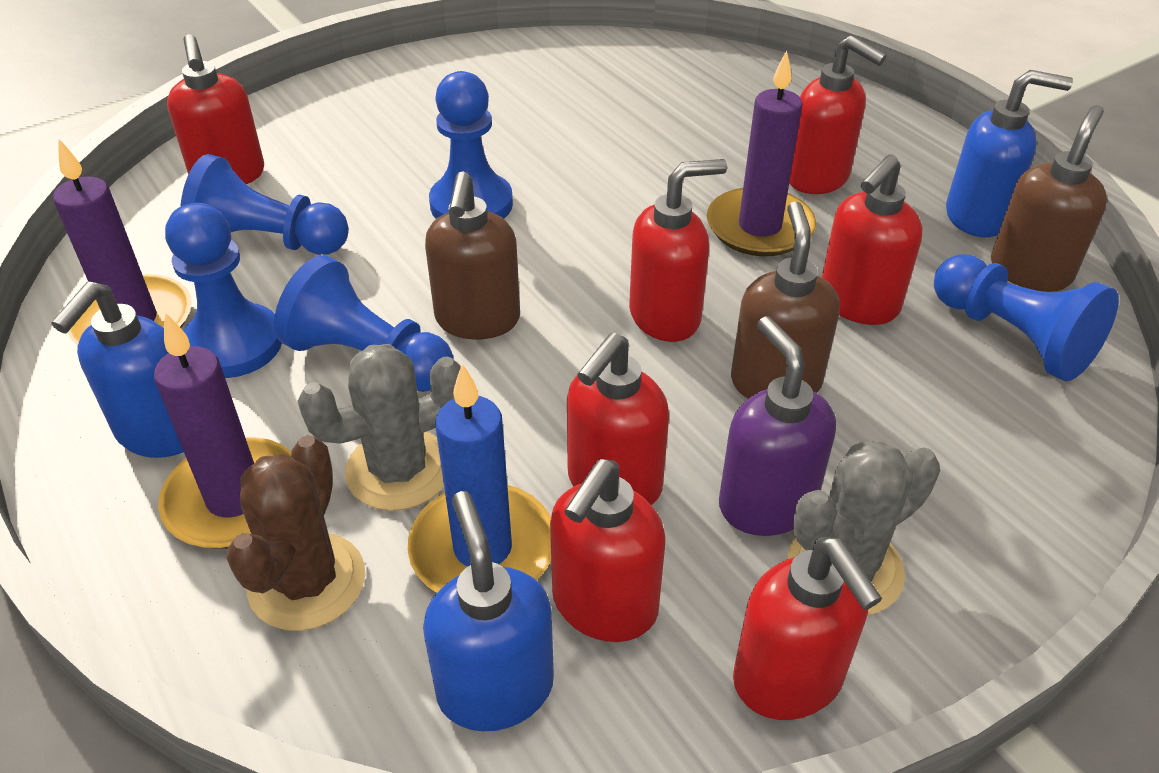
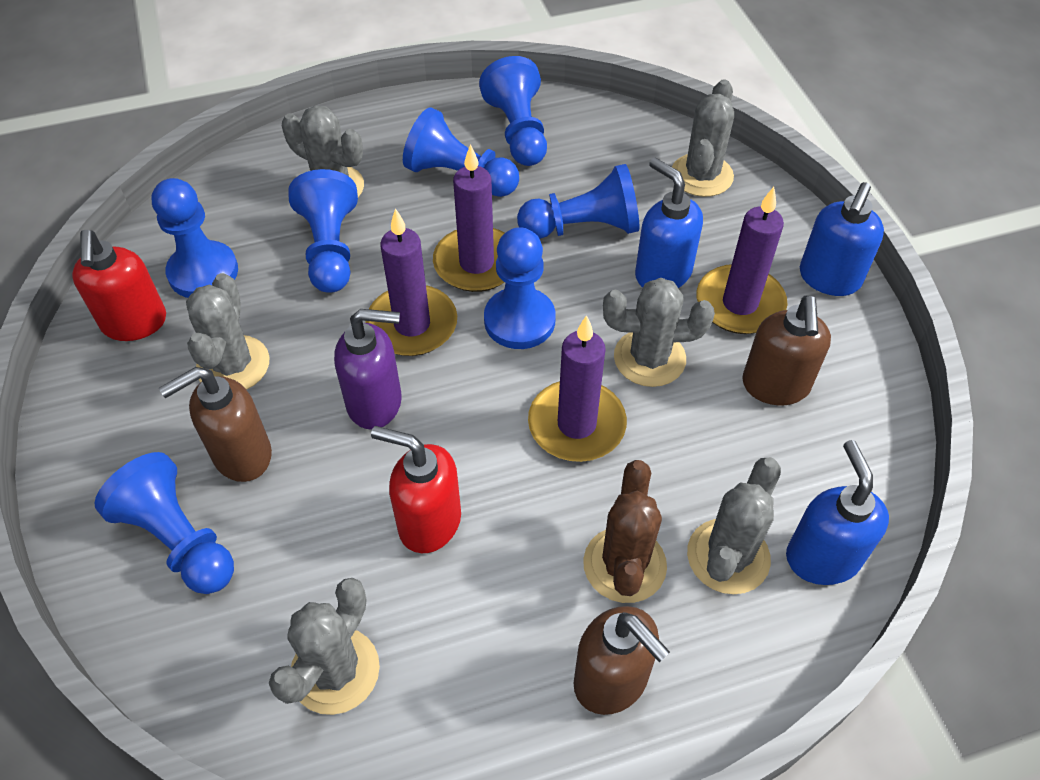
blue candle: 1 -> 0
blue pawn: 5 -> 7
grey cactus: 2 -> 6
purple candle: 3 -> 4
red soap dispenser: 7 -> 2

